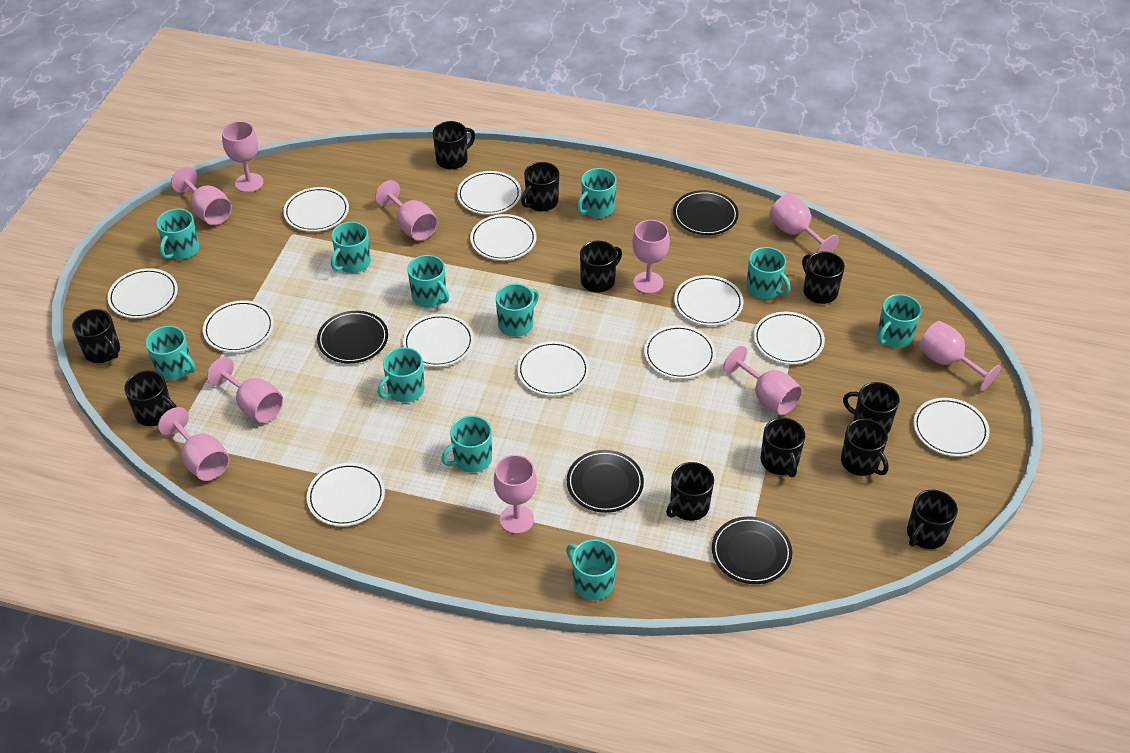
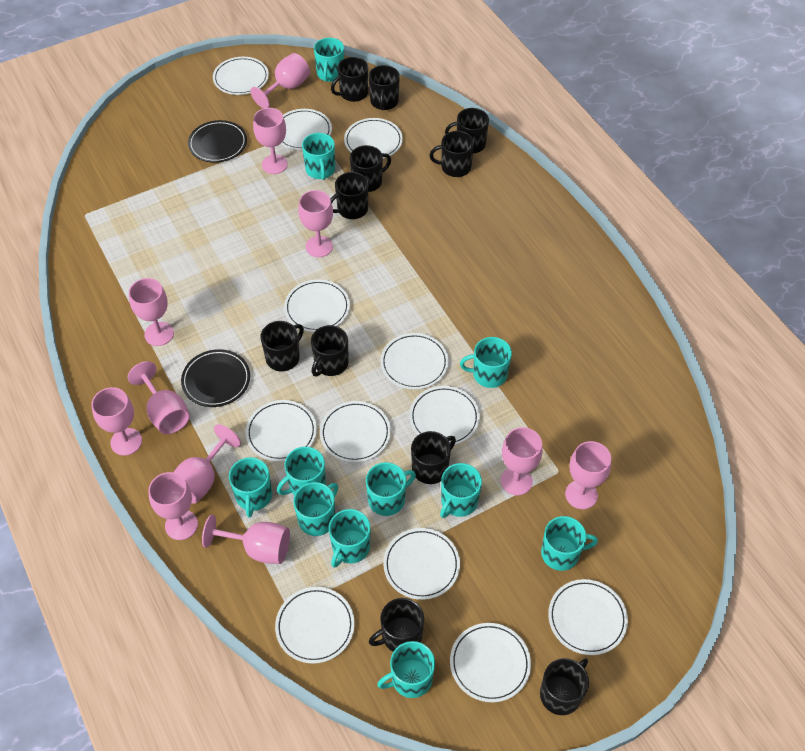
black plate: 4 -> 2
pink goblet: 10 -> 11

